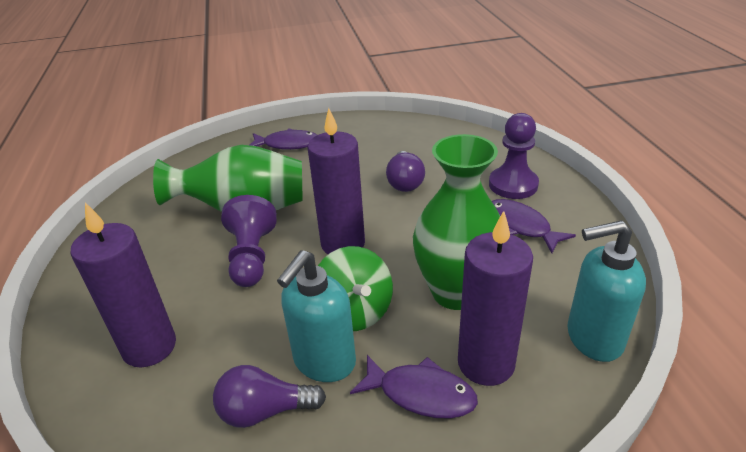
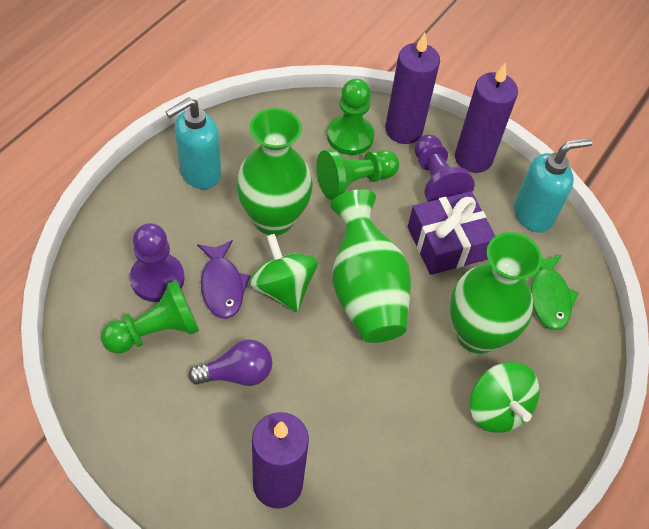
green fish: 0 -> 1
green pawn: 0 -> 3
green spinning top: 1 -> 2
green vase: 2 -> 3
purple fish: 3 -> 1
purple gift: 0 -> 1
purple light bulb: 2 -> 1

